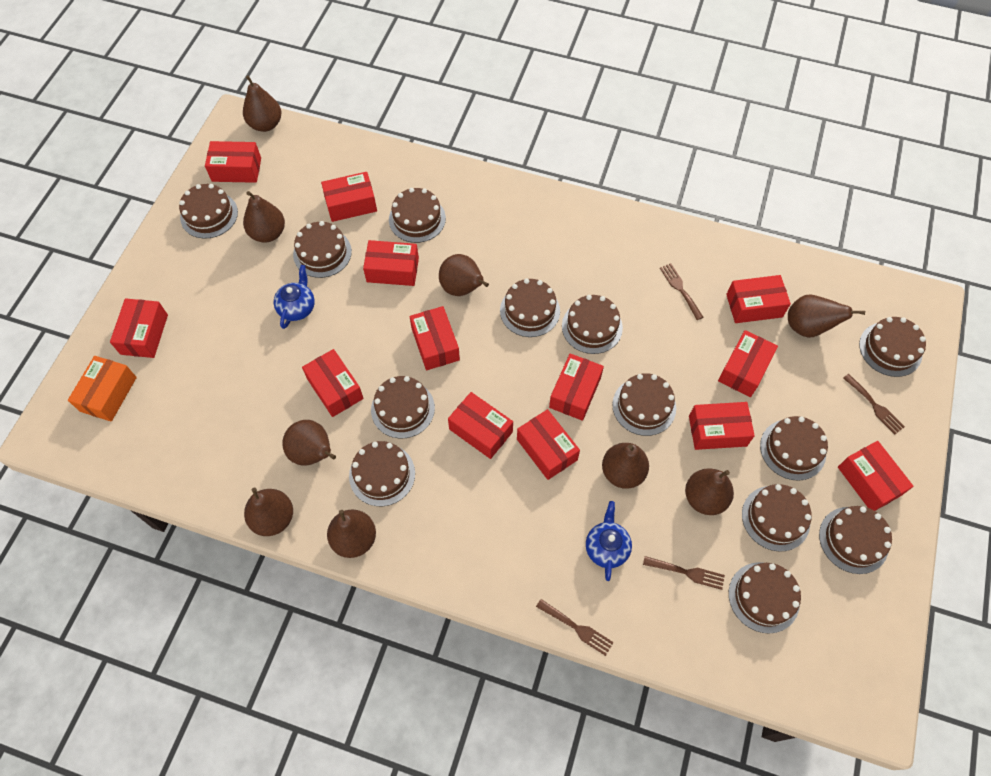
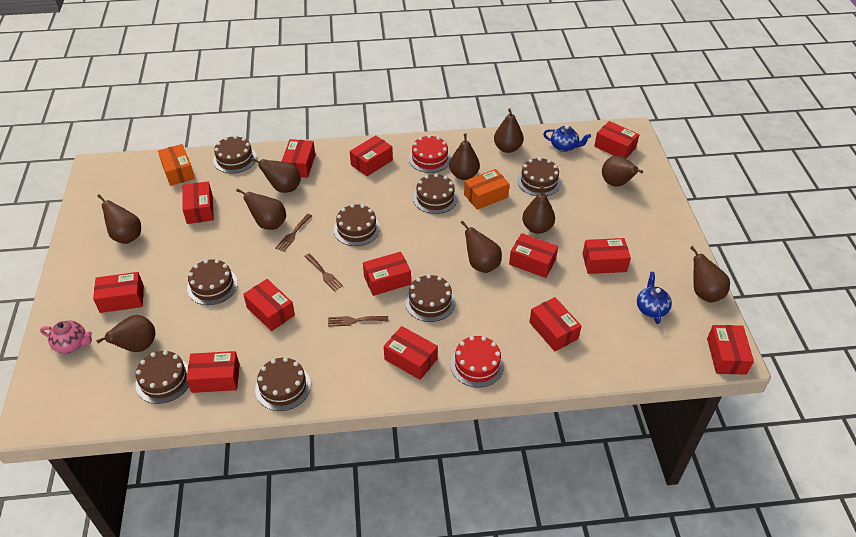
brown cake: 13 -> 8
brown fork: 4 -> 3
brown pear: 9 -> 10
orange box: 1 -> 2
pink teapot: 0 -> 1
red cake: 0 -> 2

